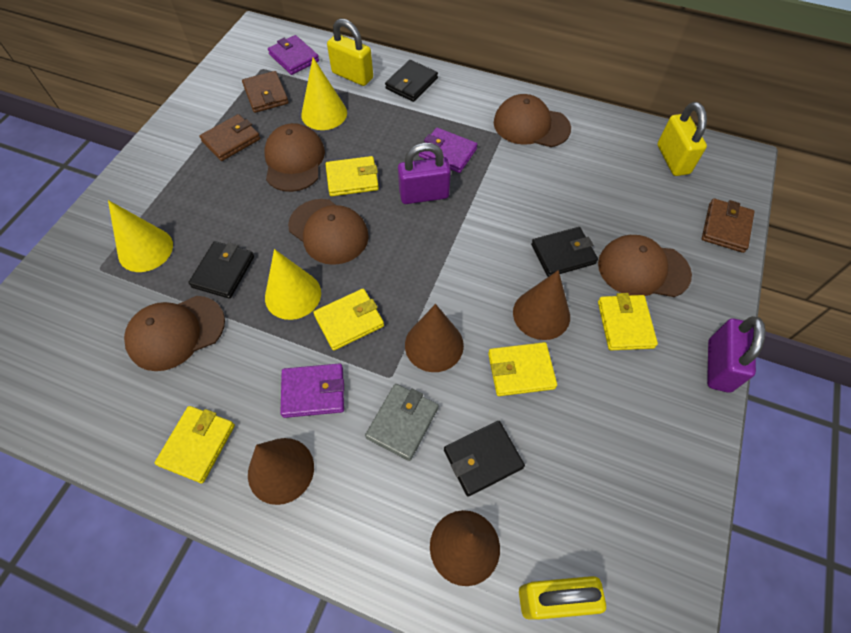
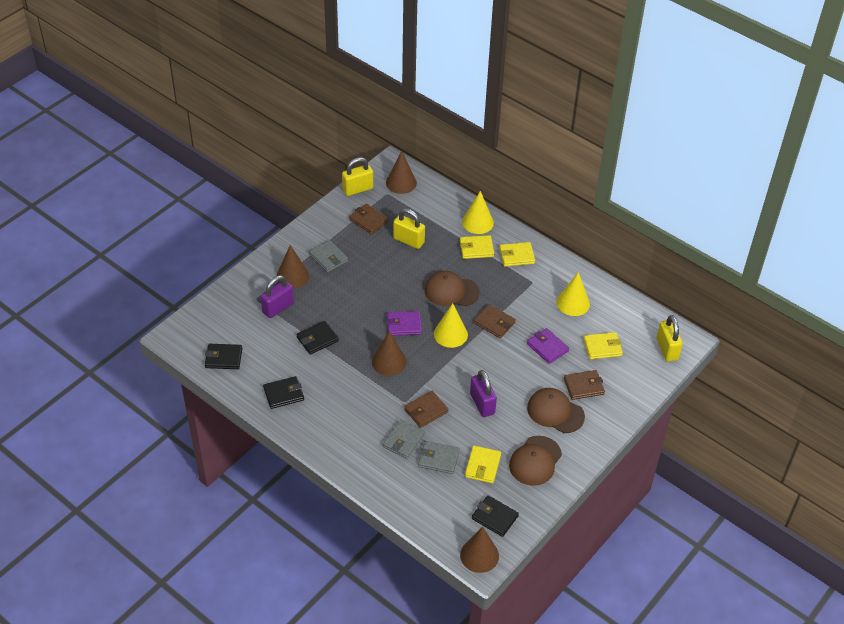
brown cap: 5 -> 3
brown wallet: 3 -> 4
grey wallet: 1 -> 3
purple wallet: 3 -> 2
yellow wallet: 5 -> 4

